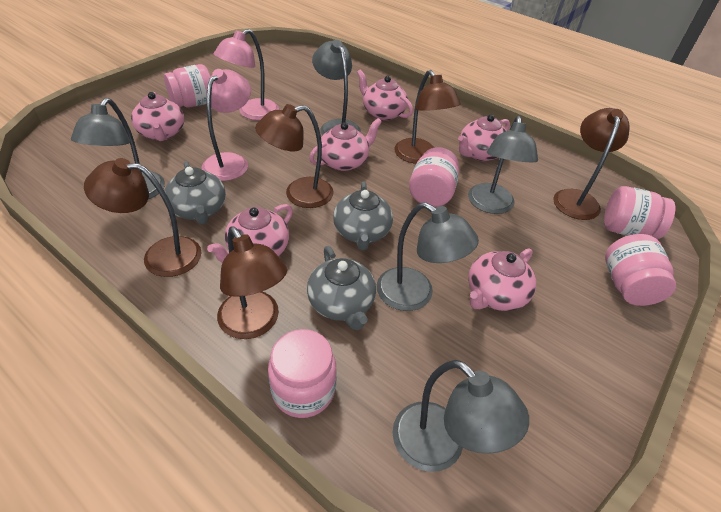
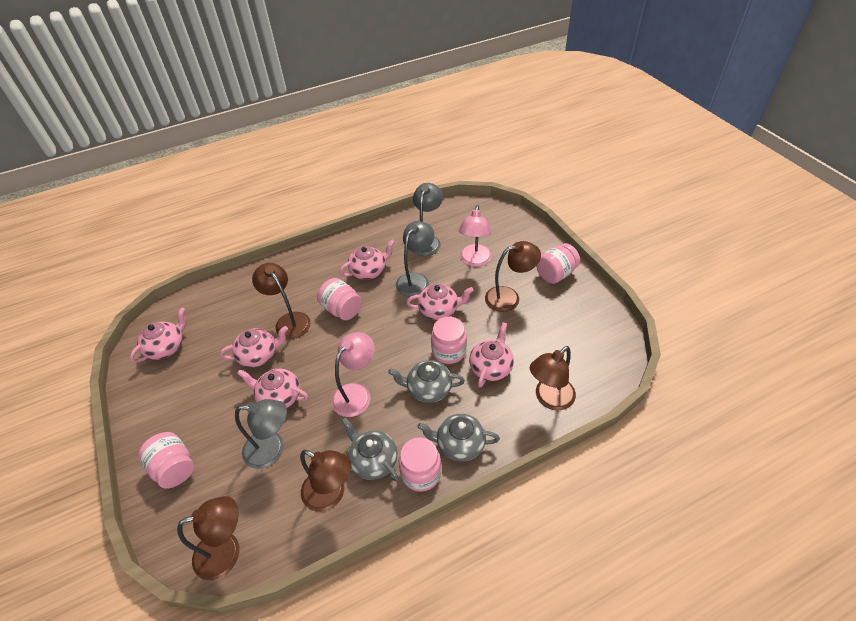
grey lamp: 5 -> 3

